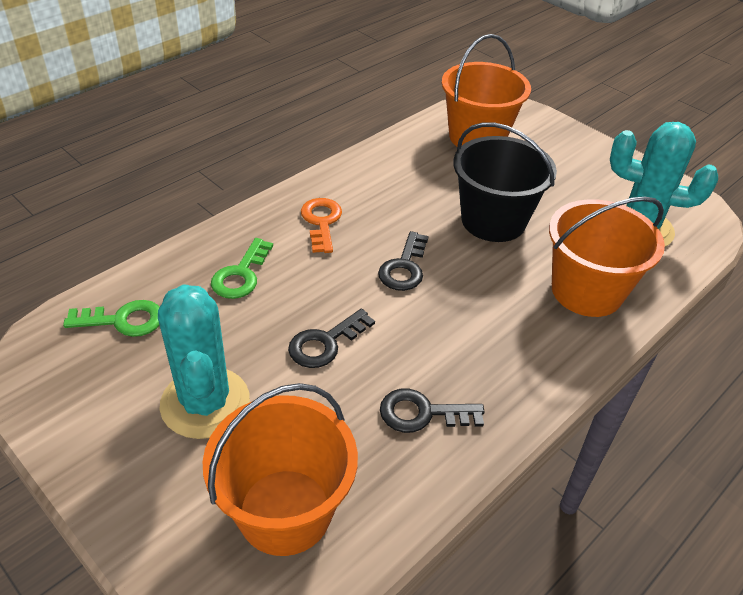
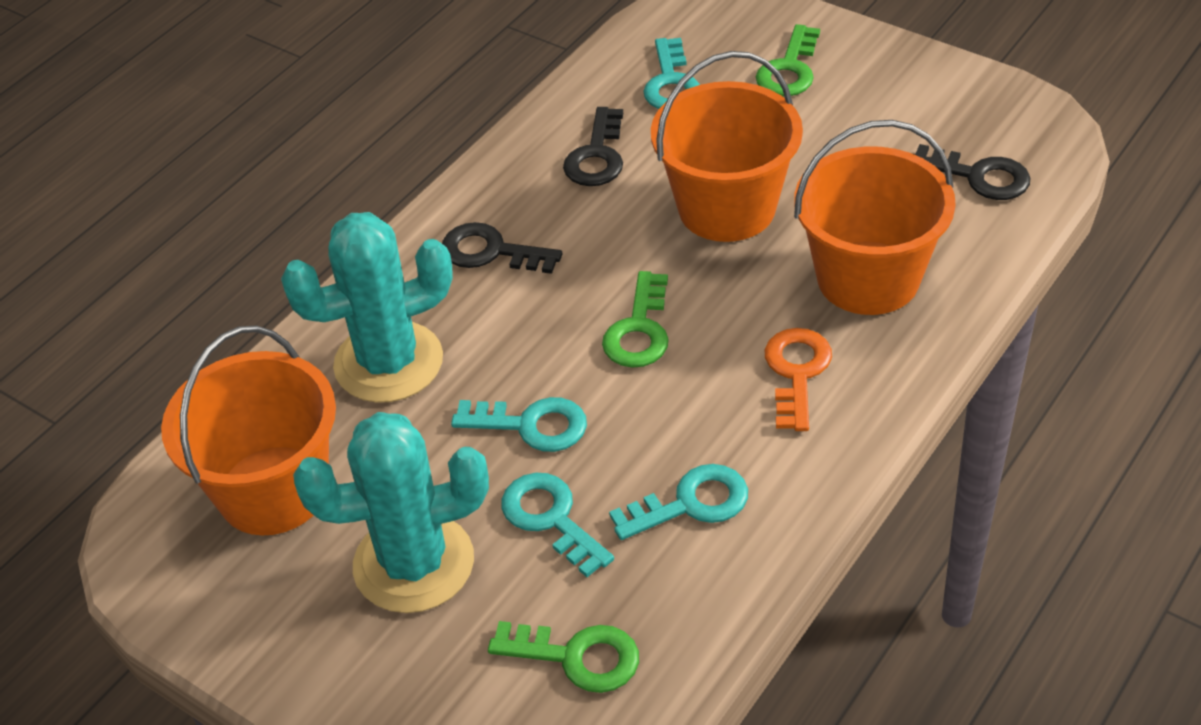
black bucket: 1 -> 0
green key: 2 -> 3
turquoise key: 0 -> 4

